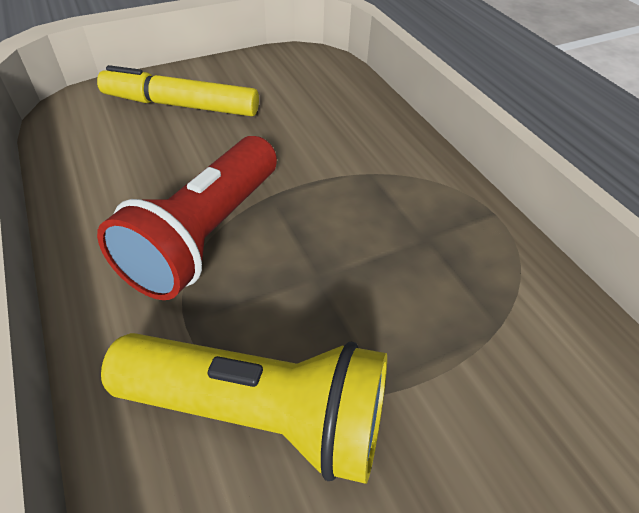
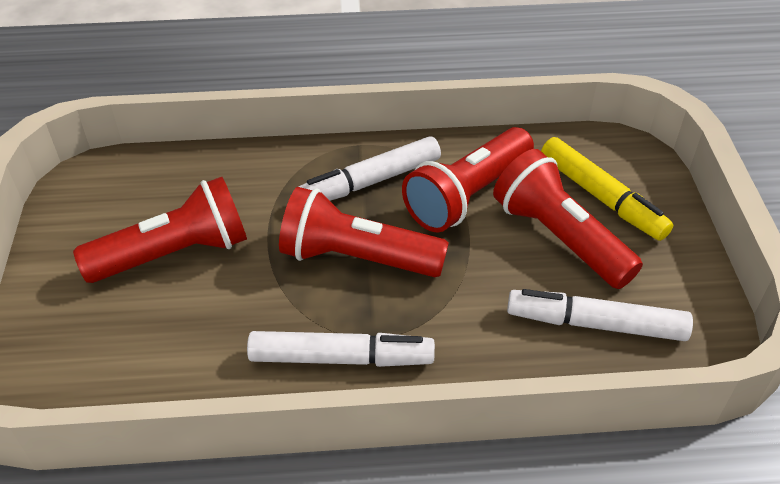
red flashlight: 1 -> 4
white marker: 0 -> 3
yellow flashlight: 1 -> 0

